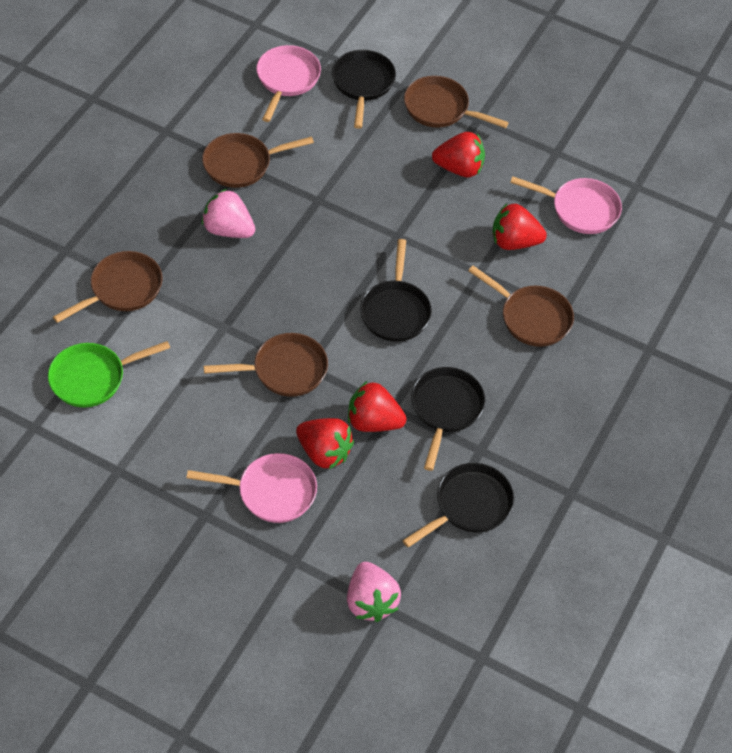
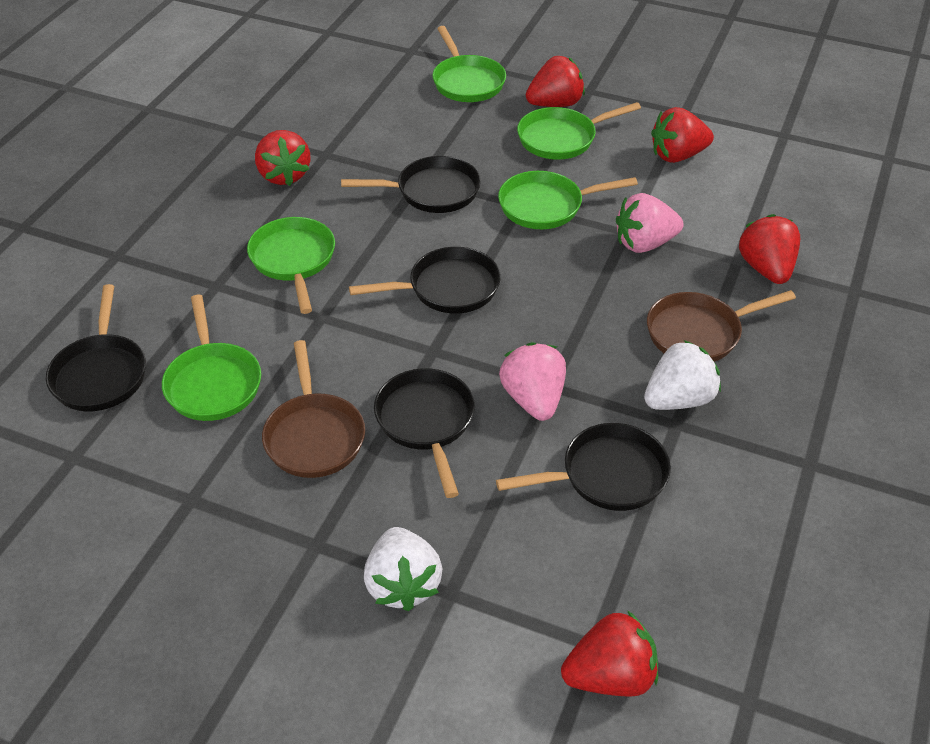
black pan: 4 -> 5
brown pan: 5 -> 2
green pan: 1 -> 5
pink pan: 3 -> 0
red strawberry: 4 -> 5
white strawberry: 0 -> 2

